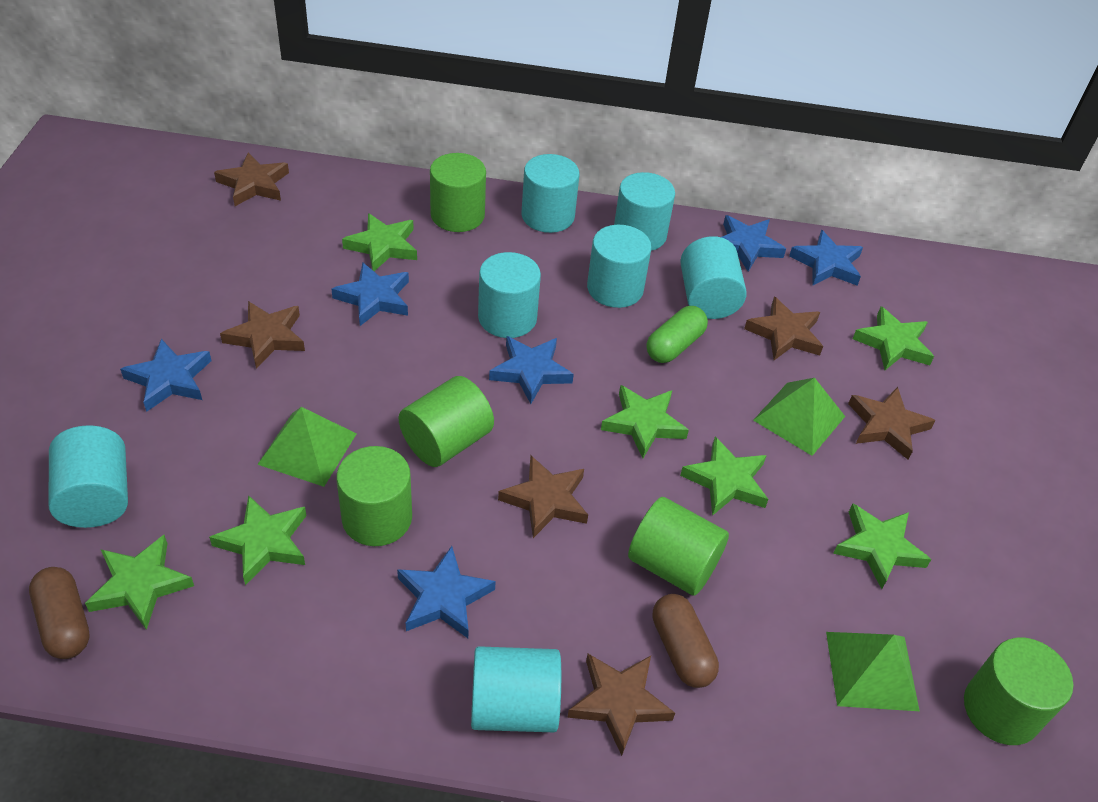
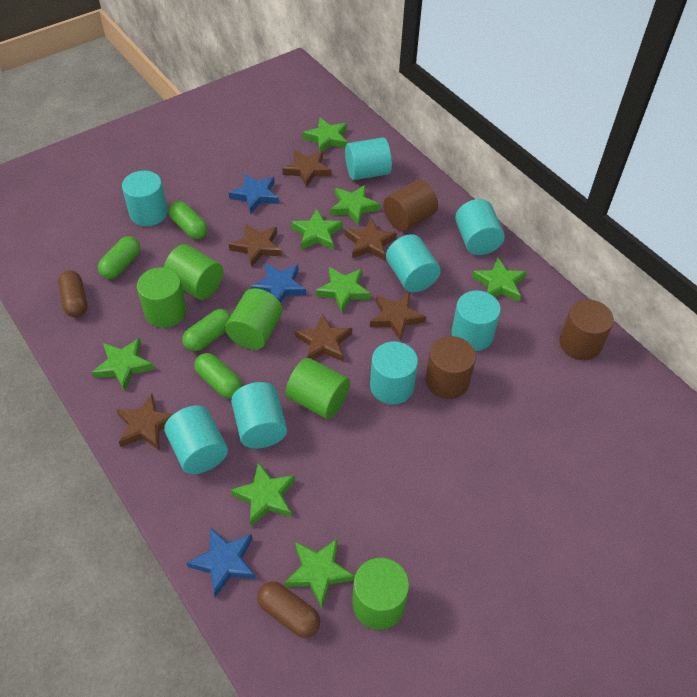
blue star: 6 -> 3
brown cylinder: 0 -> 3
green capsule: 1 -> 4
green pyramid: 3 -> 0
green star: 7 -> 8
turquoise cylinder: 7 -> 8

